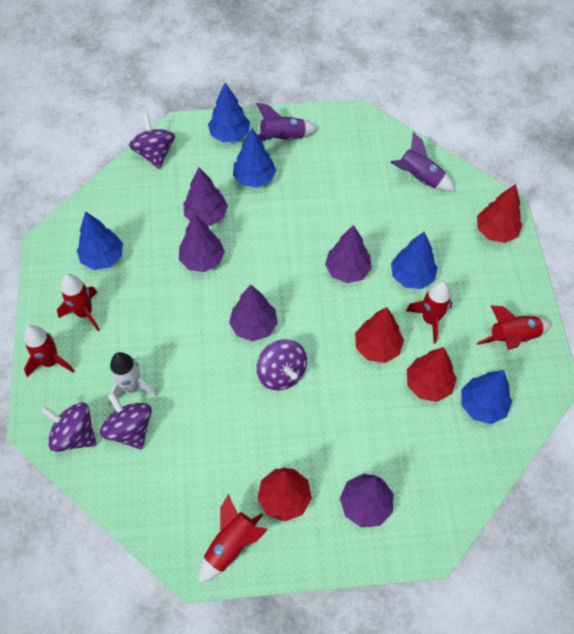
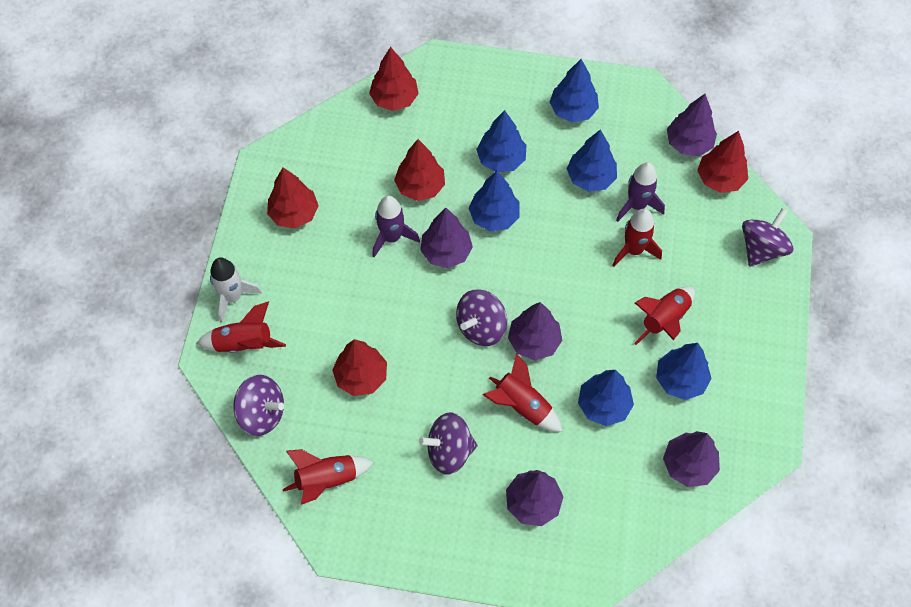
blue tree: 5 -> 6
red tree: 4 -> 5

